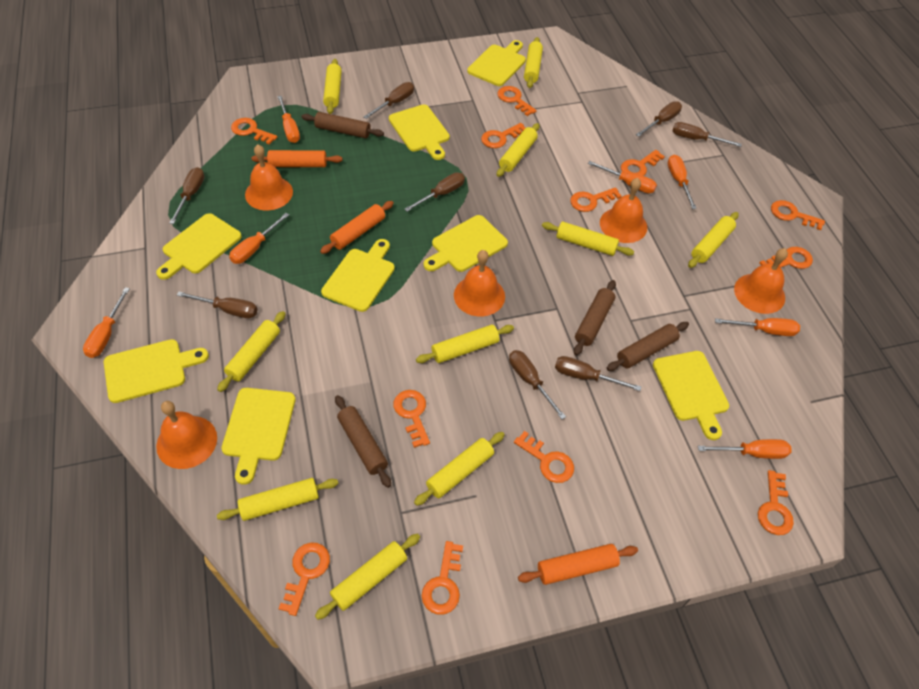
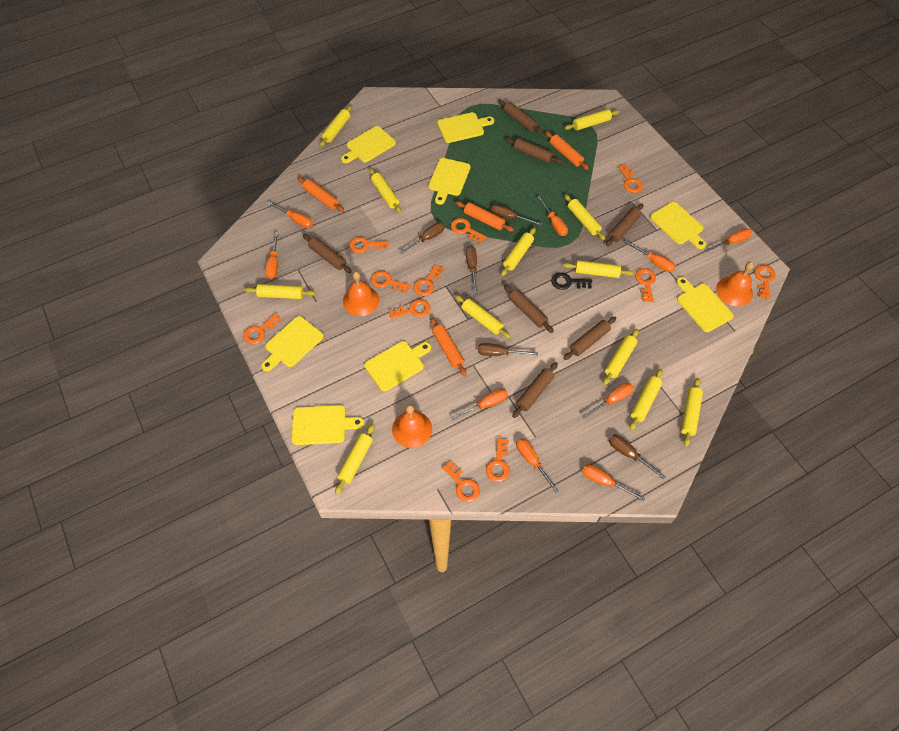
black key: 0 -> 1
brown rolling pin: 4 -> 7
brown screwdriver: 8 -> 5
orange bell: 5 -> 3
orange key: 12 -> 11
orange rolling pin: 3 -> 4
orange screwdriver: 7 -> 9
yellow rolling pin: 10 -> 12

